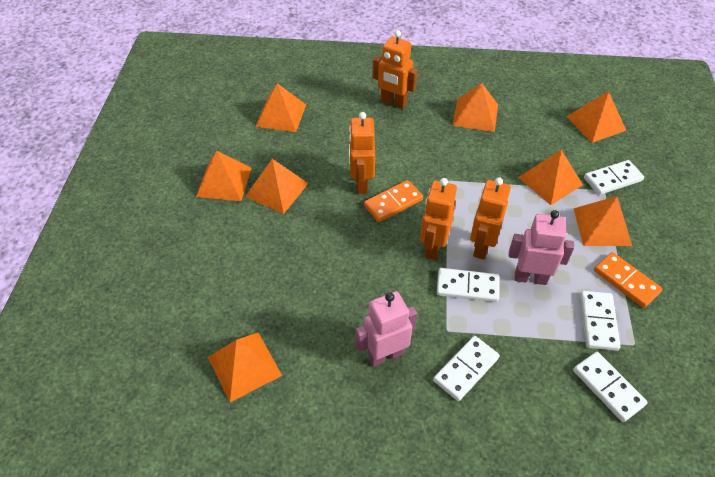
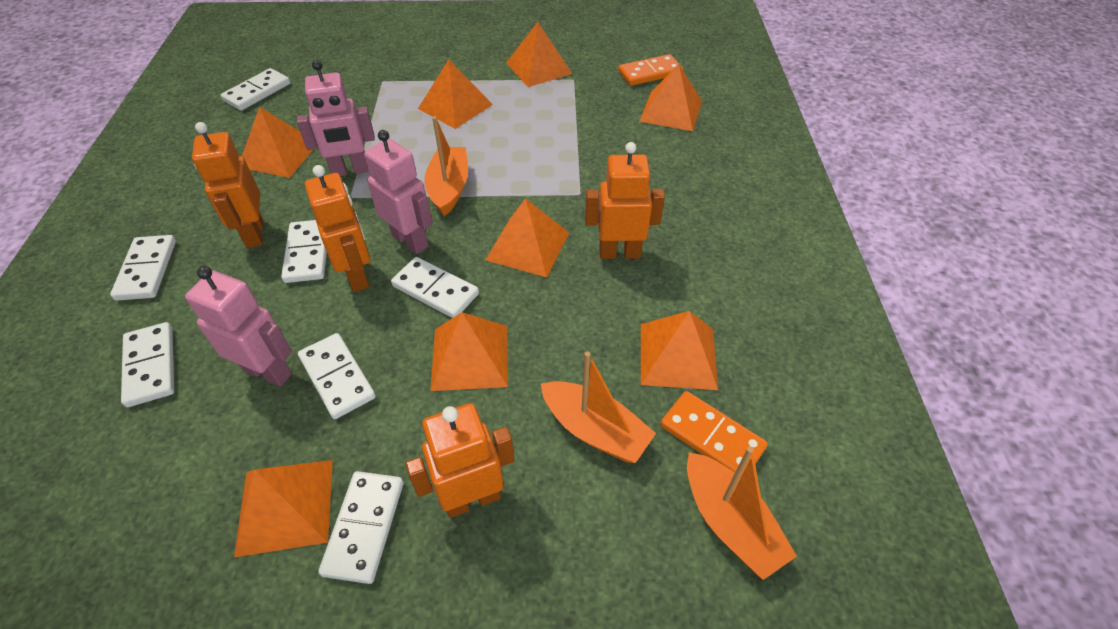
orange boat: 0 -> 3
pink robot: 2 -> 3
white domino: 5 -> 7

